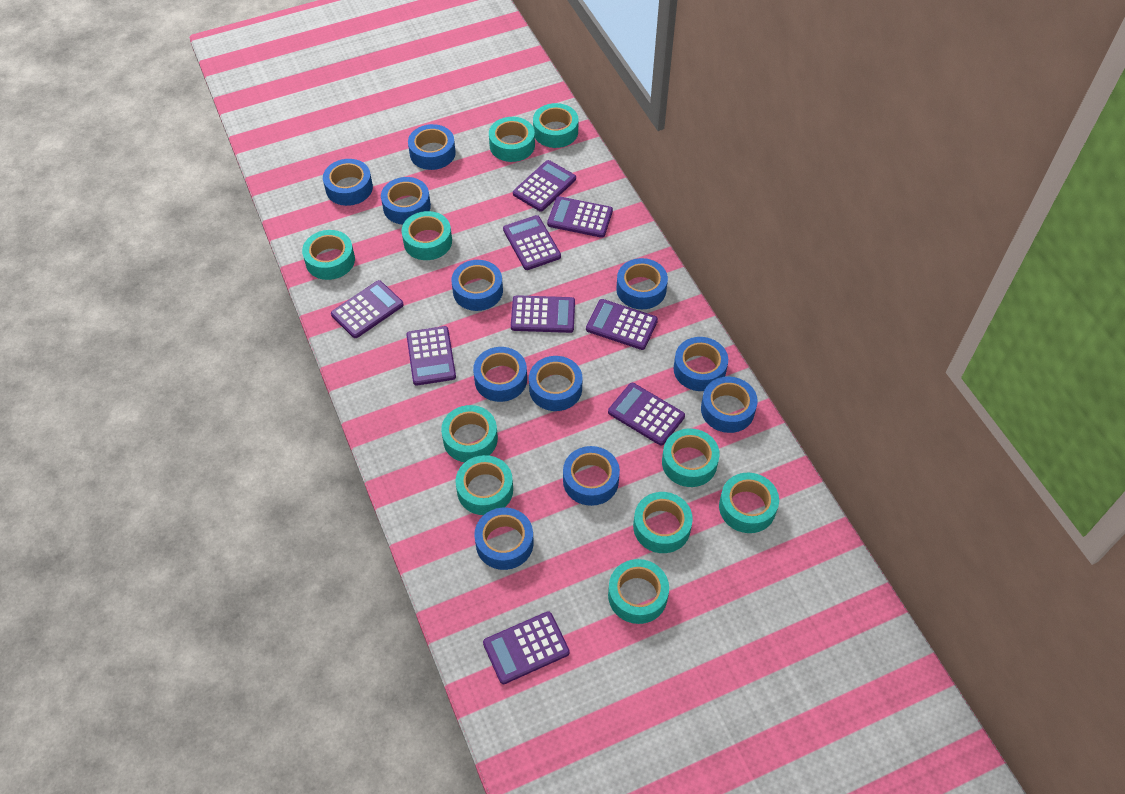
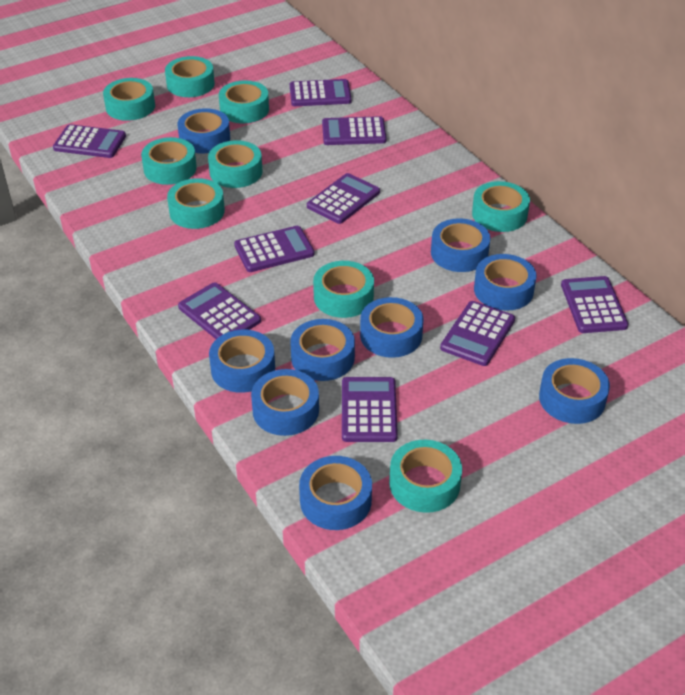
blue tape: 11 -> 9
turquoise tape: 10 -> 9

